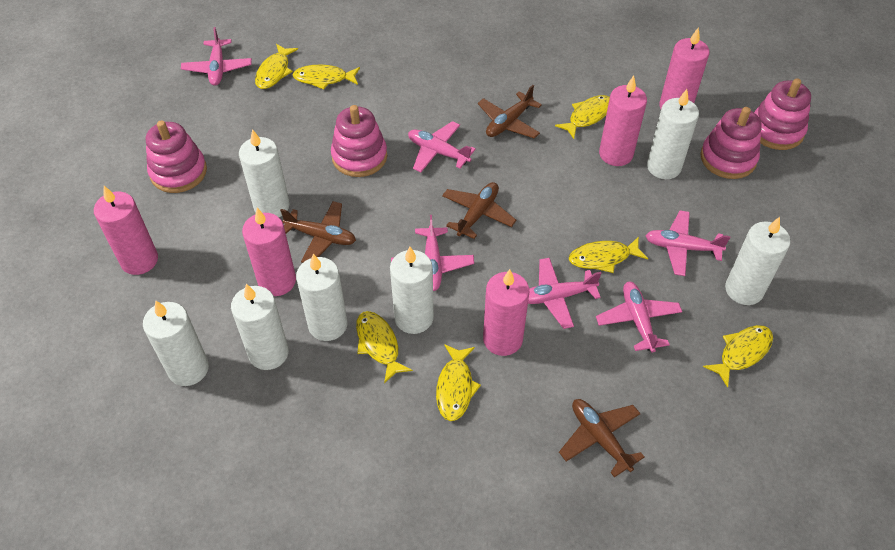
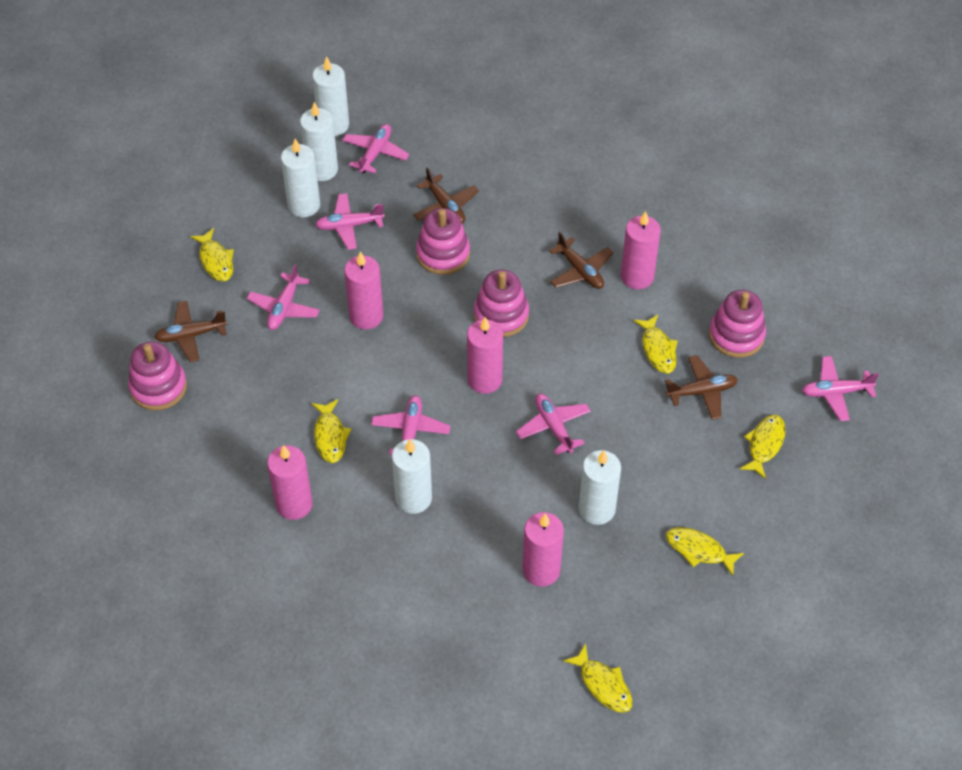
white candle: 7 -> 5
yellow fish: 7 -> 6

